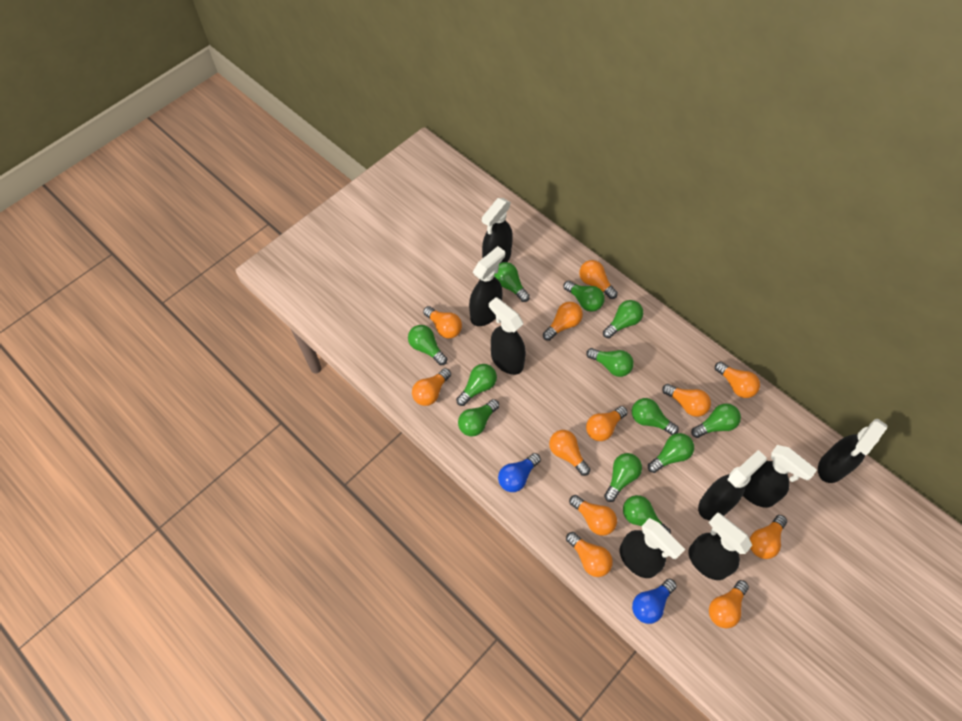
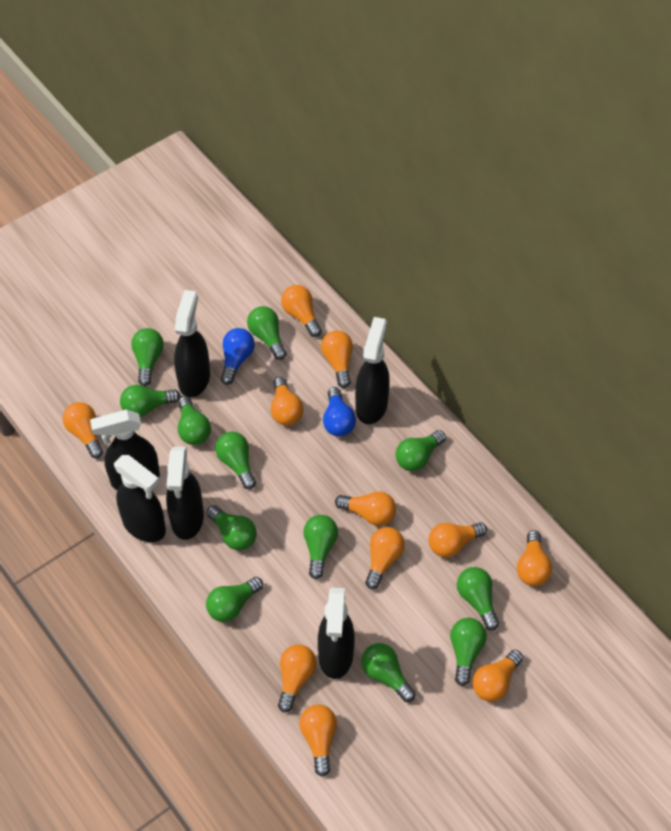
black spray bottle: 8 -> 6
orange light bulb: 12 -> 11

